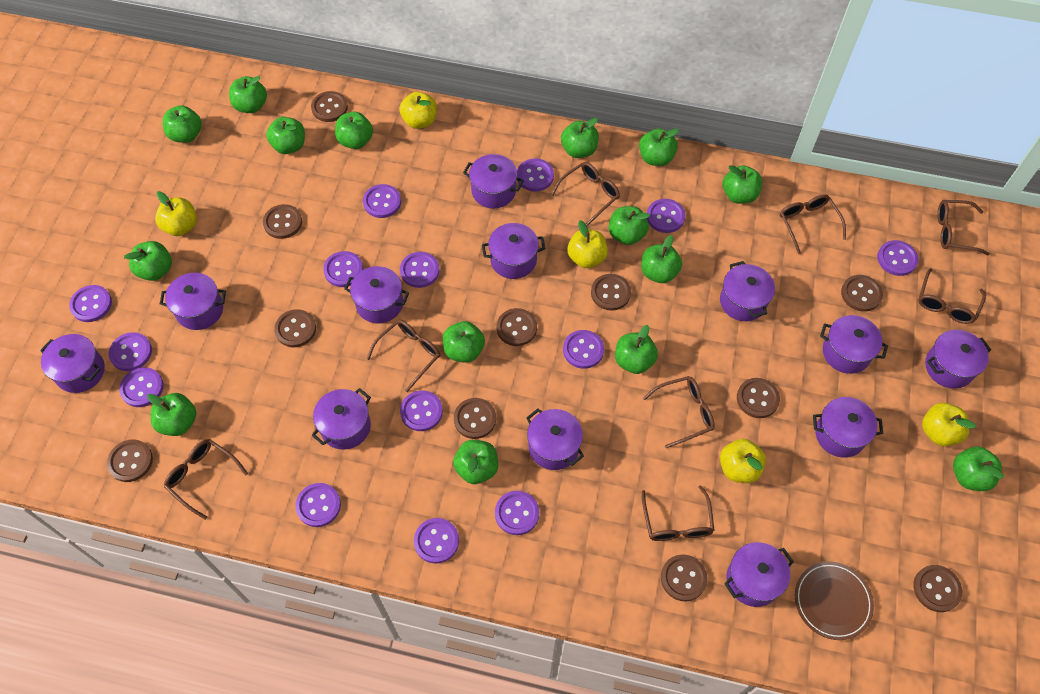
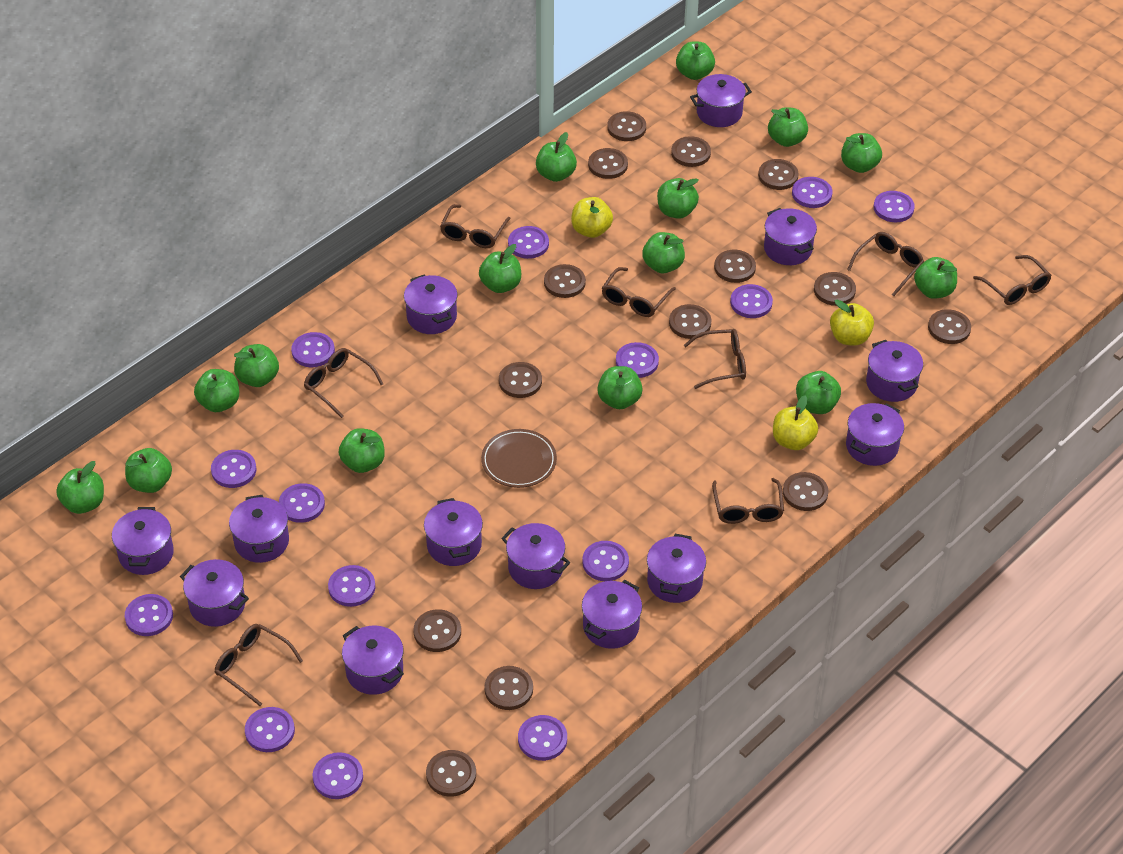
brown button: 11 -> 14
purple pot: 12 -> 13
yellow apple: 5 -> 3

